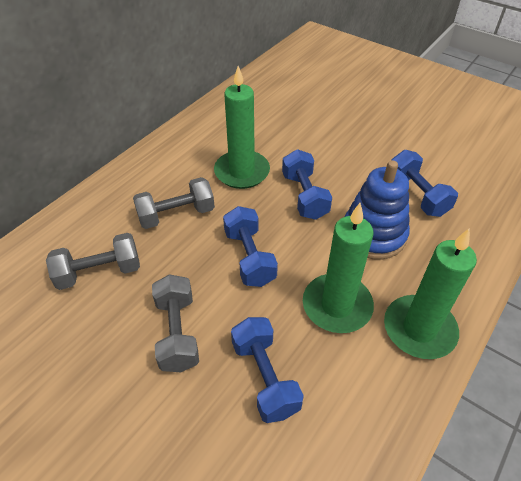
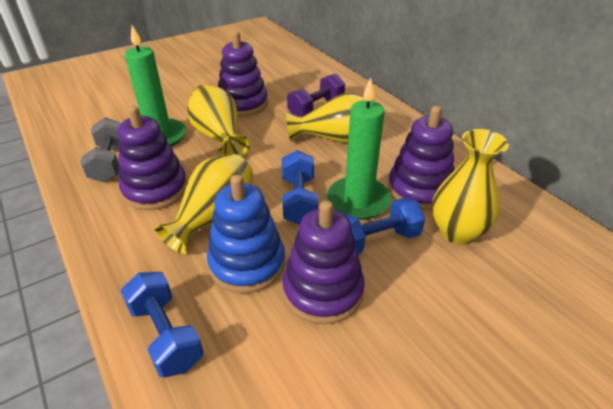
blue dumbbell: 4 -> 3
green candle: 3 -> 2
grey dumbbell: 3 -> 1
purple dumbbell: 0 -> 1
purple stacking toy: 0 -> 4
yellow vase: 0 -> 4

